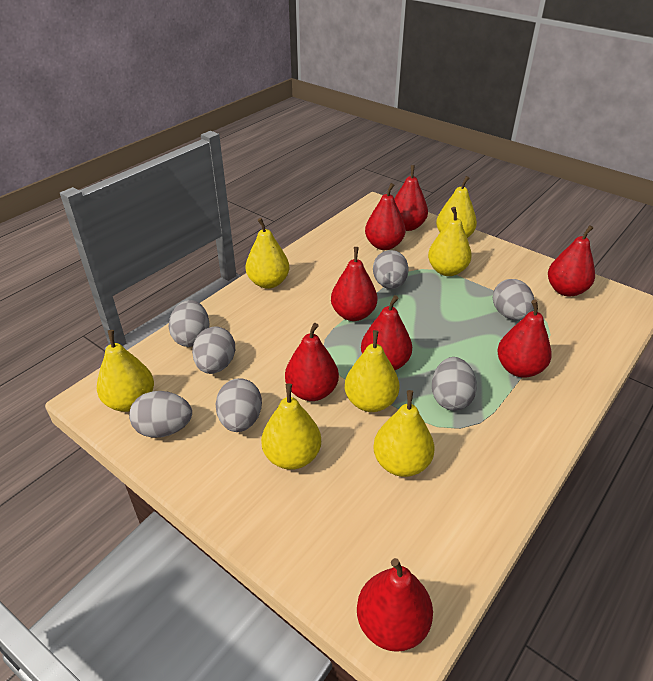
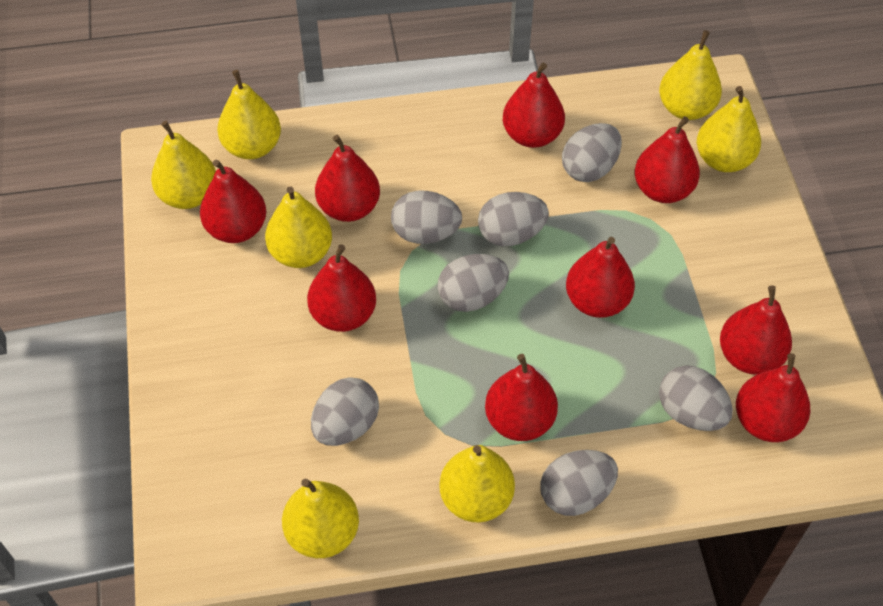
red pear: 8 -> 9

